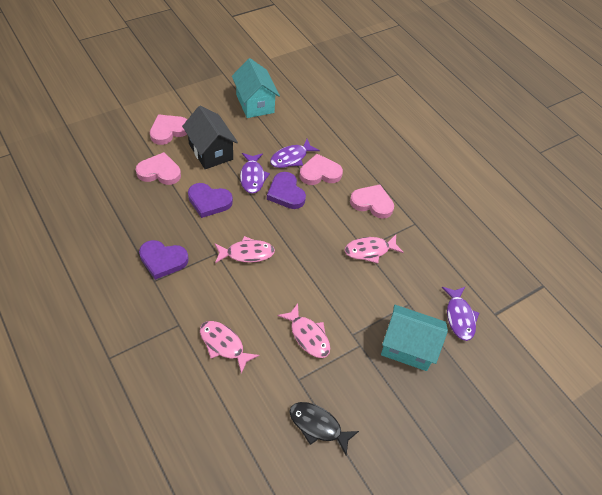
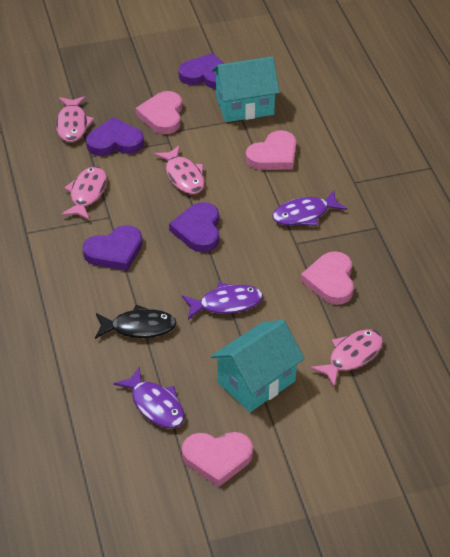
black house: 1 -> 0
purple heart: 3 -> 4

